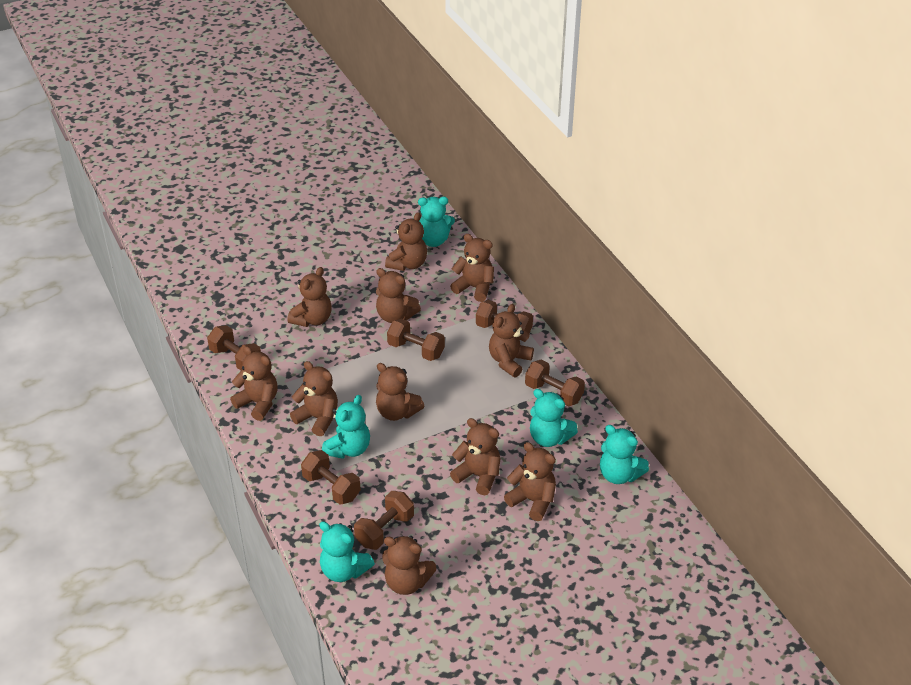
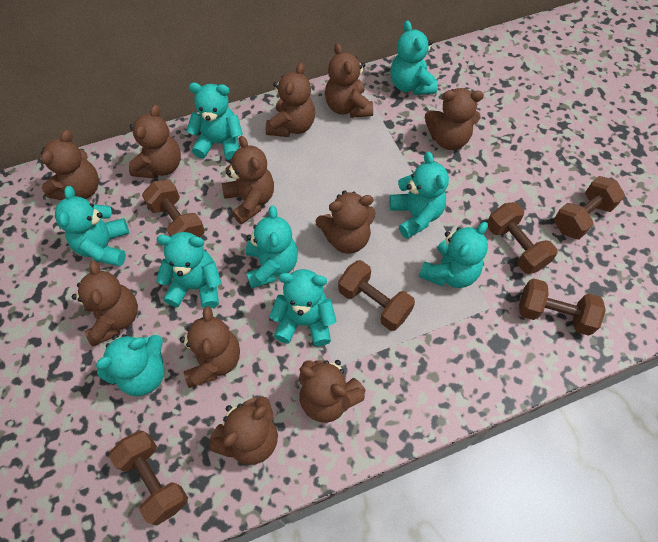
turquoise teddy bear: 5 -> 9

